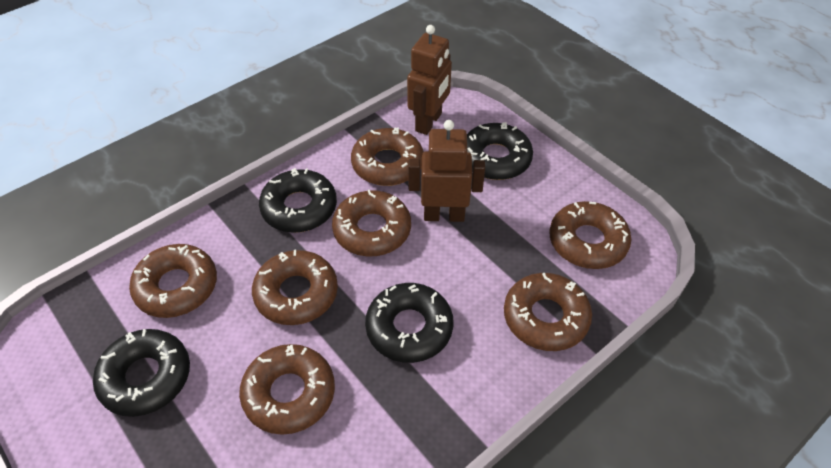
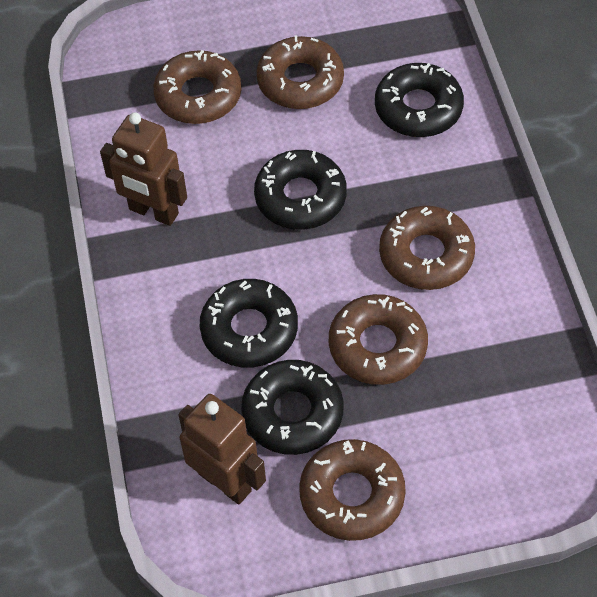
brown donut: 7 -> 5

